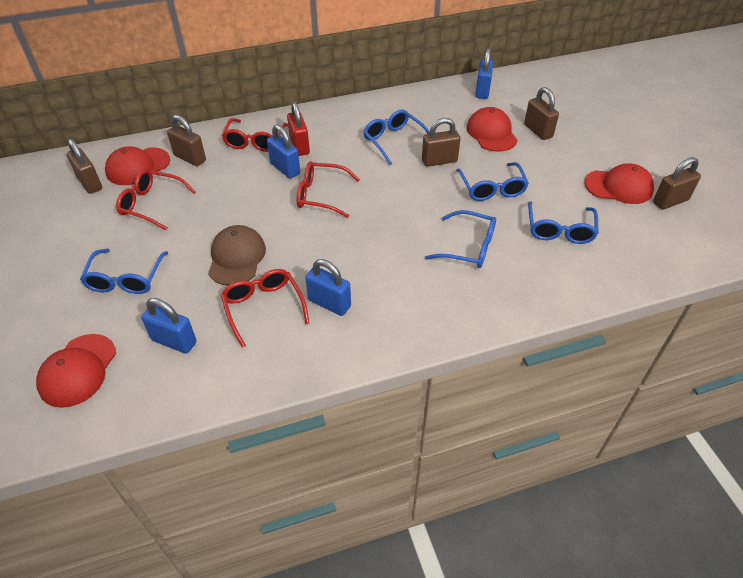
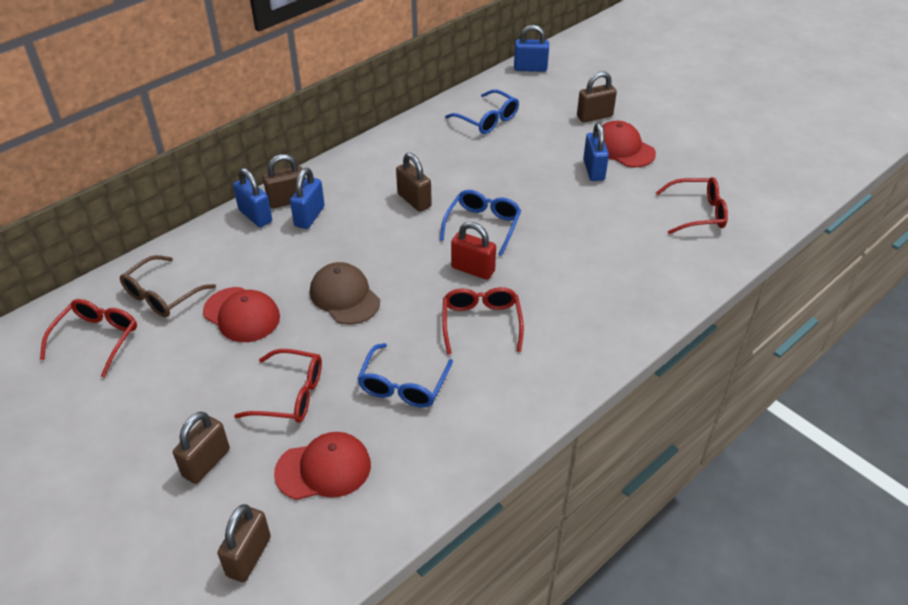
blue glasses: 5 -> 3
brown glasses: 0 -> 1
red cap: 4 -> 3

